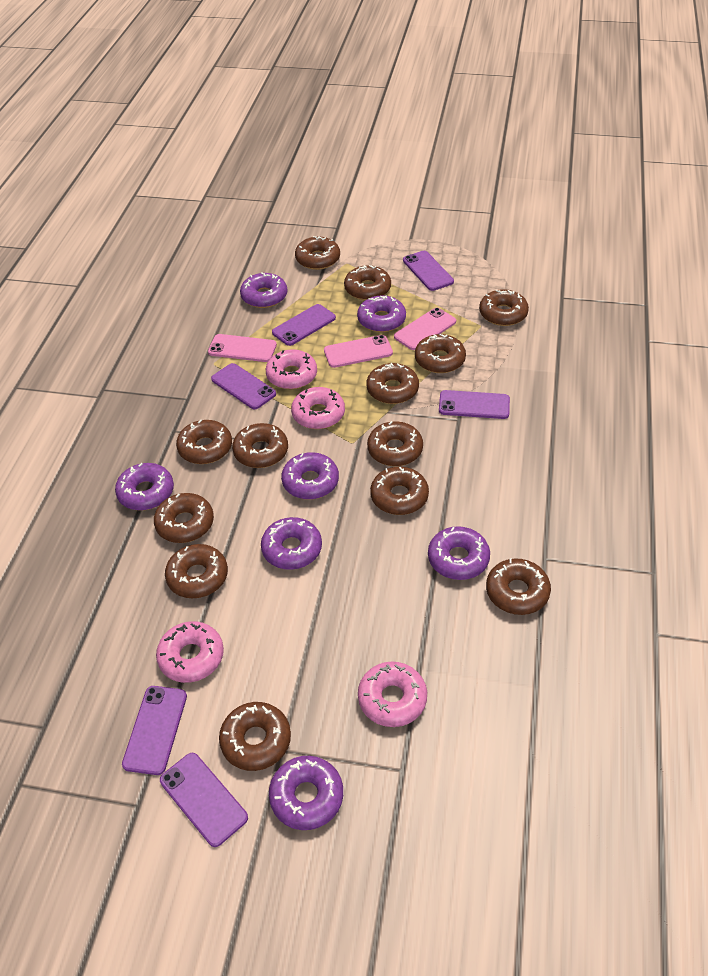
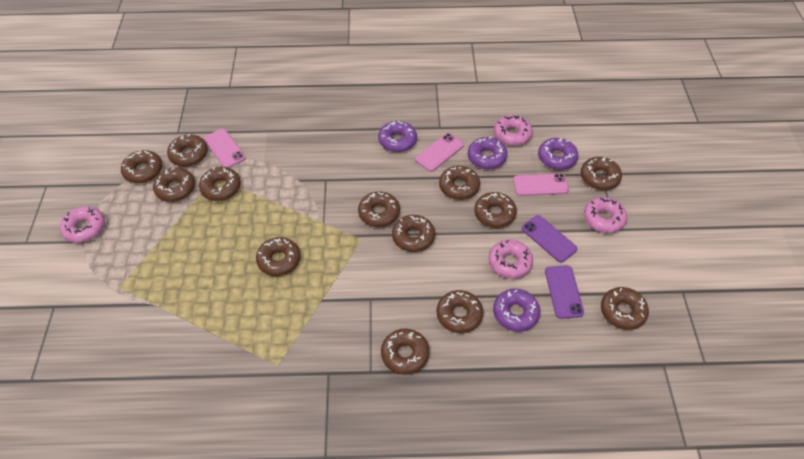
purple donut: 7 -> 4
purple phone: 6 -> 2

